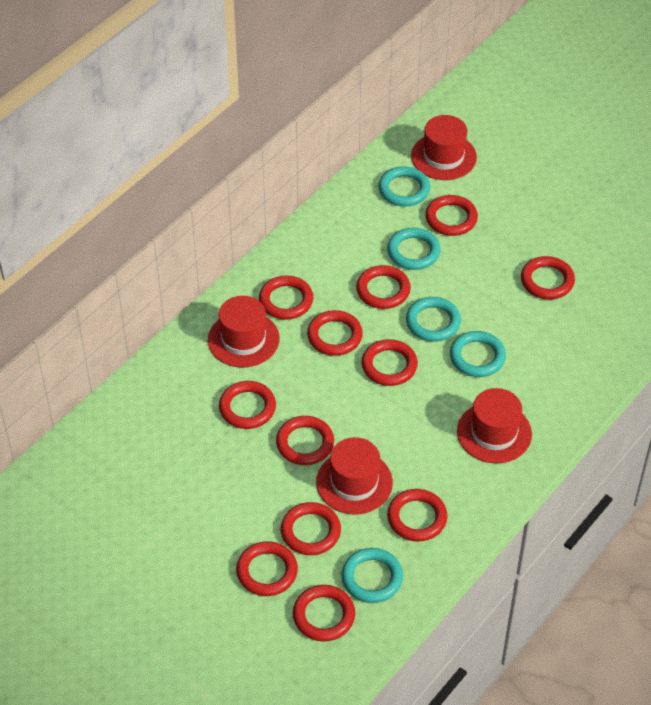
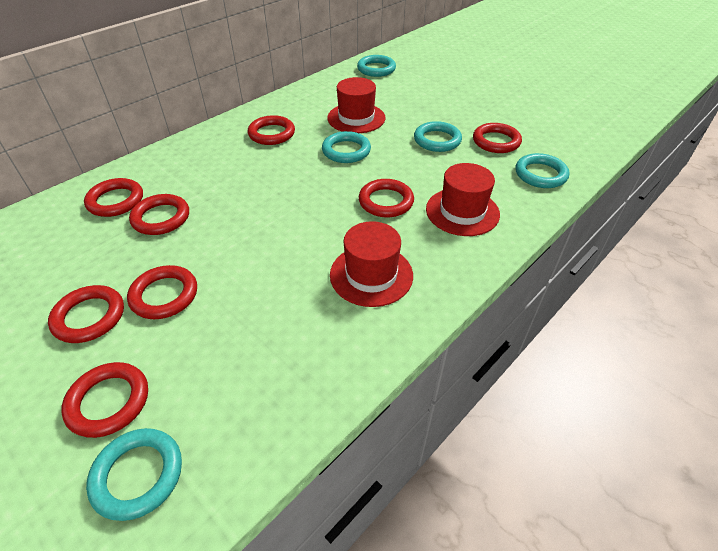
red hat: 4 -> 3
red ring: 12 -> 8

